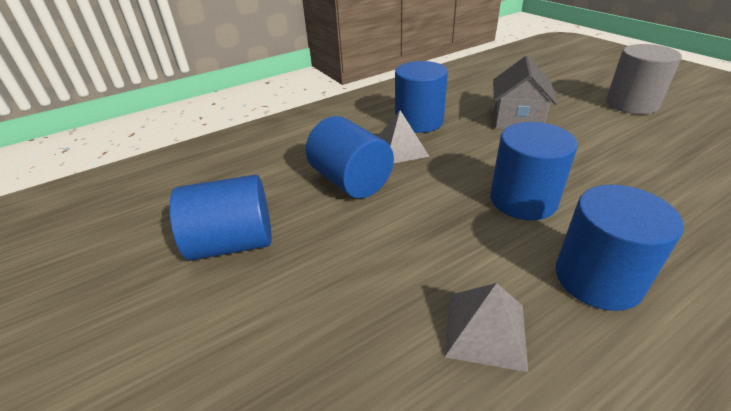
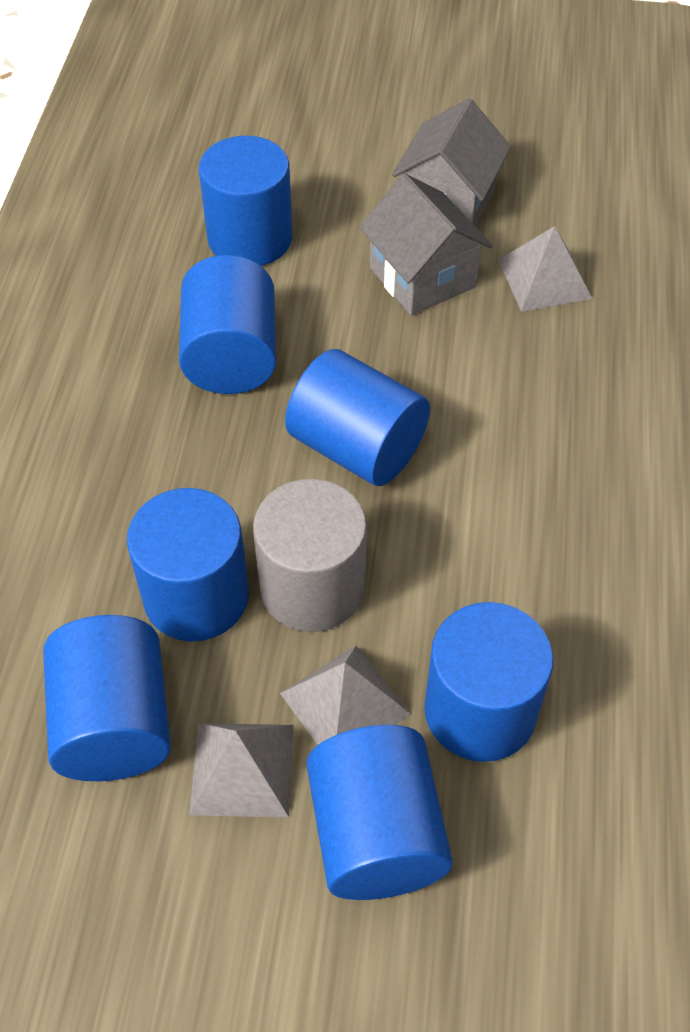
blue cylinder: 5 -> 7
grey house: 1 -> 2
grey pyramid: 2 -> 3

